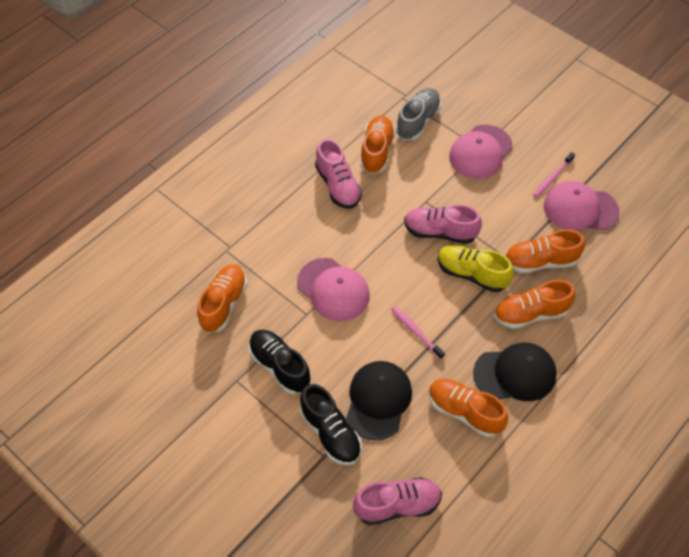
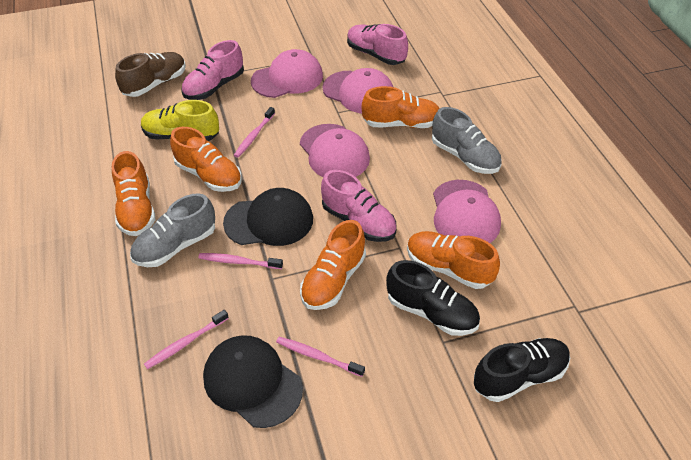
brown shoe: 0 -> 1
grey shoe: 1 -> 2
pink cap: 3 -> 4
pink toothbrush: 2 -> 4

